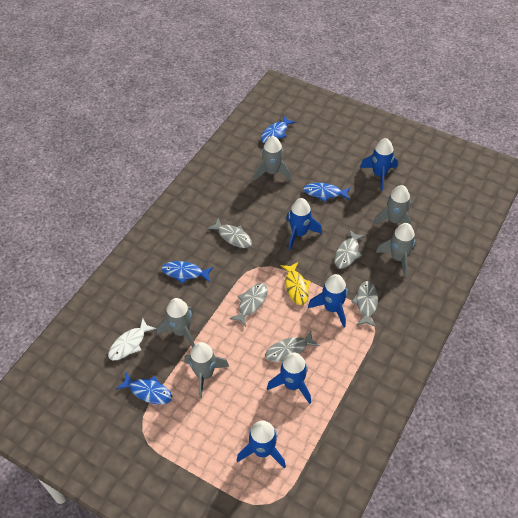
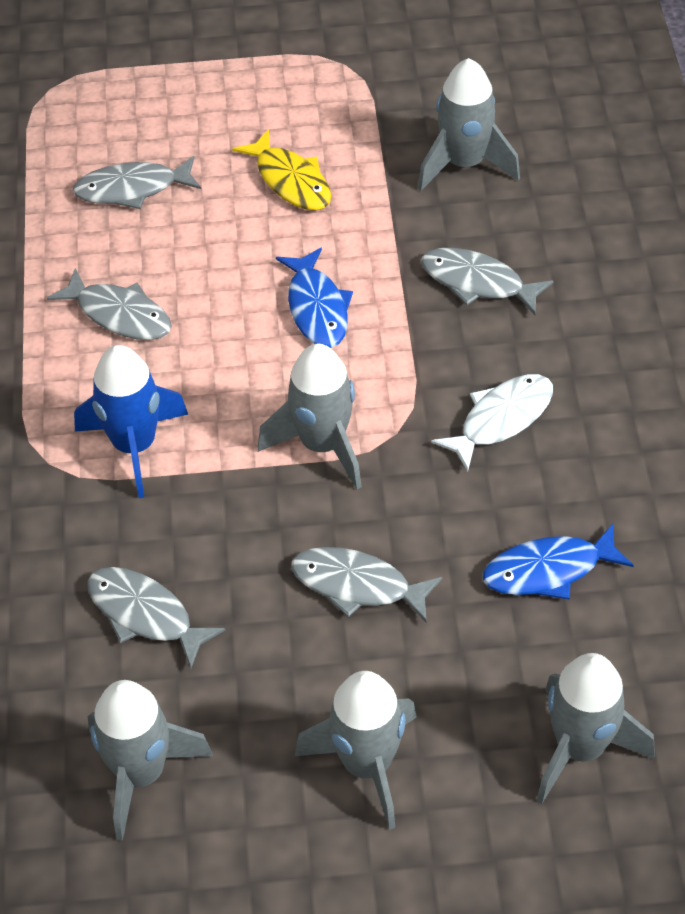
blue fish: 4 -> 2
blue rocket: 5 -> 1

